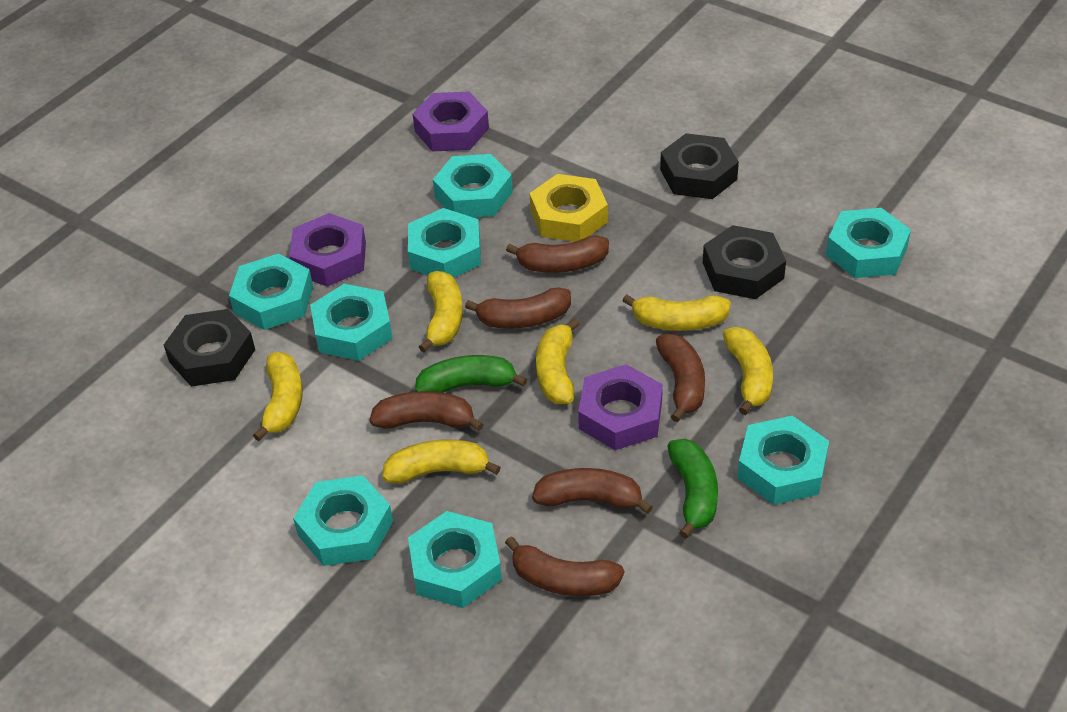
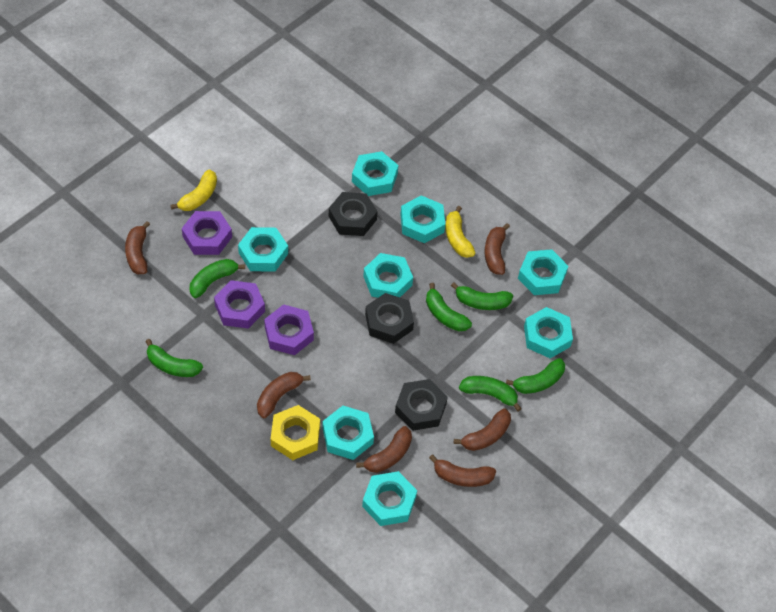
green banana: 2 -> 6
yellow banana: 6 -> 2

